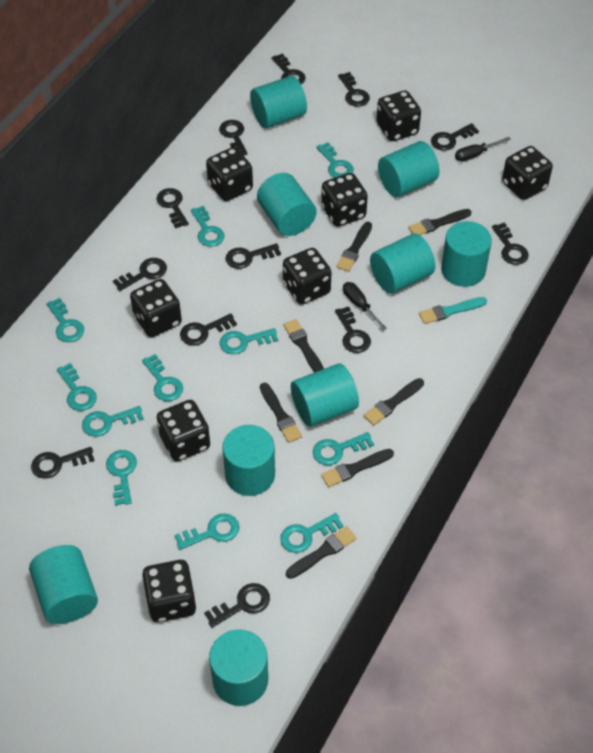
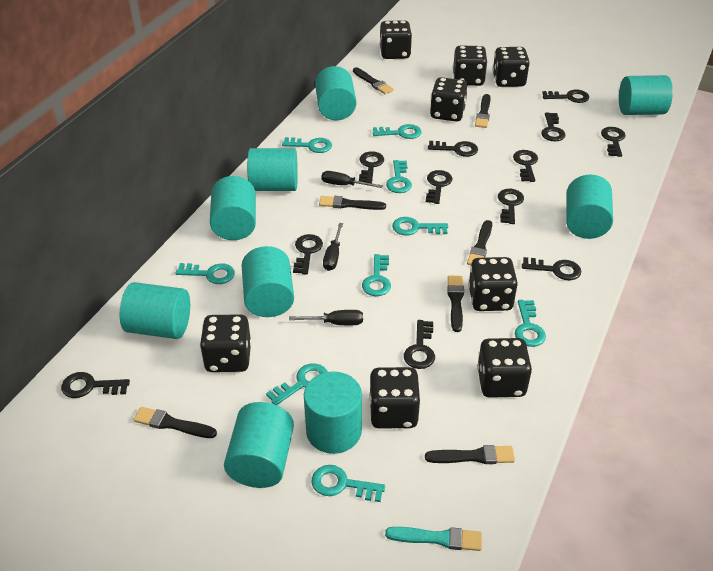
black screwdriver: 2 -> 3
turquoise key: 11 -> 9

